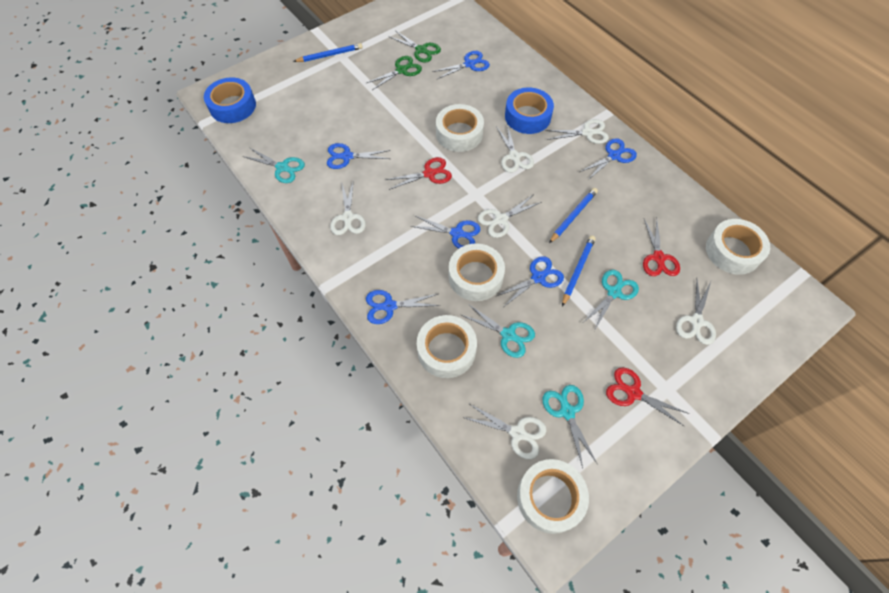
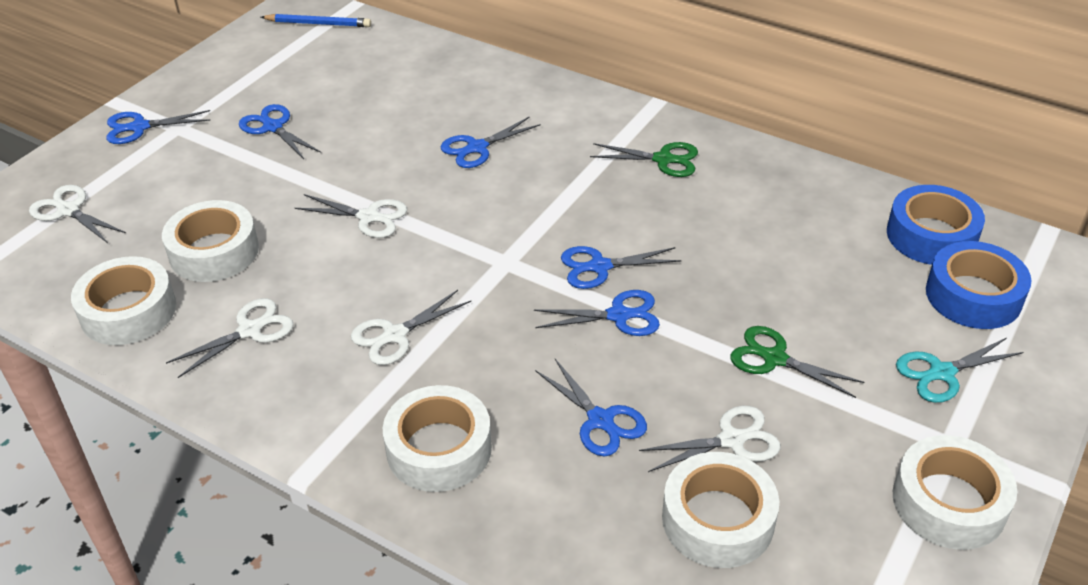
blue pencil: 3 -> 1
red scissors: 3 -> 0
turquoise scissors: 4 -> 1
white scissors: 6 -> 5

